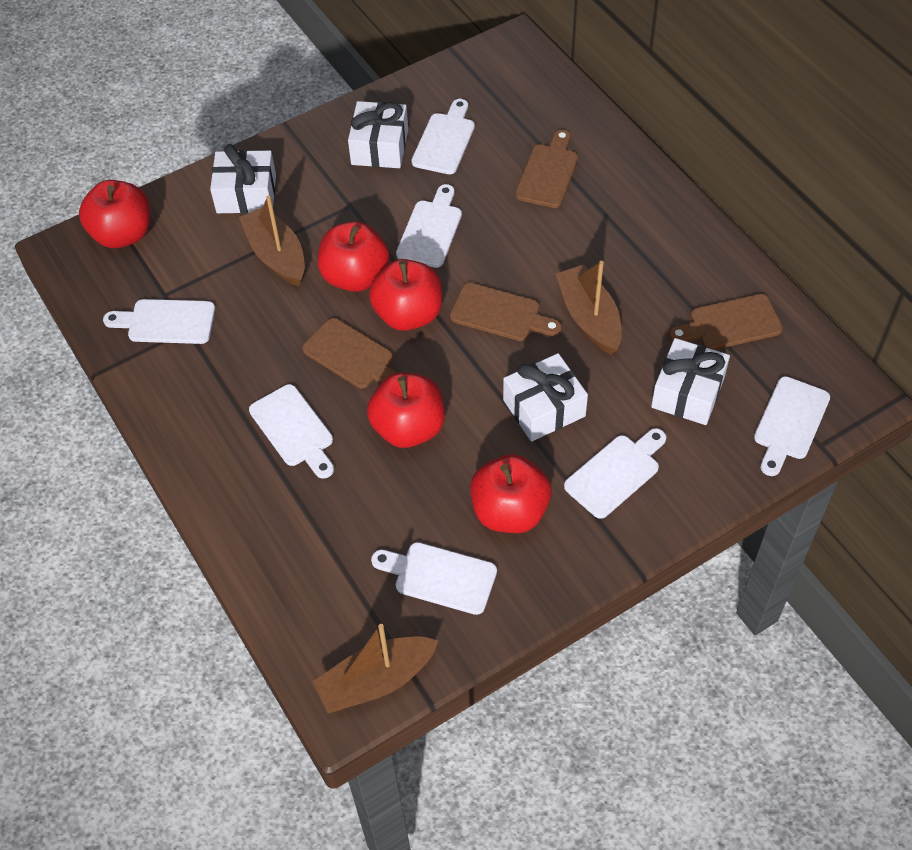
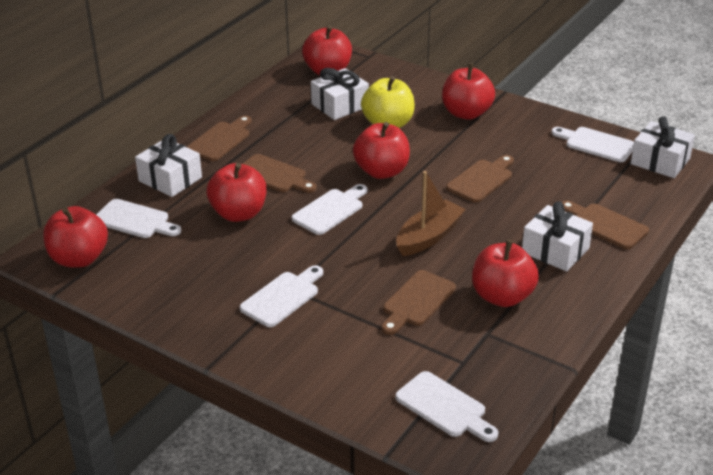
brown boat: 3 -> 1
brown cutting board: 4 -> 5
red apple: 5 -> 6
white cutting board: 7 -> 5
yellow apple: 0 -> 1

